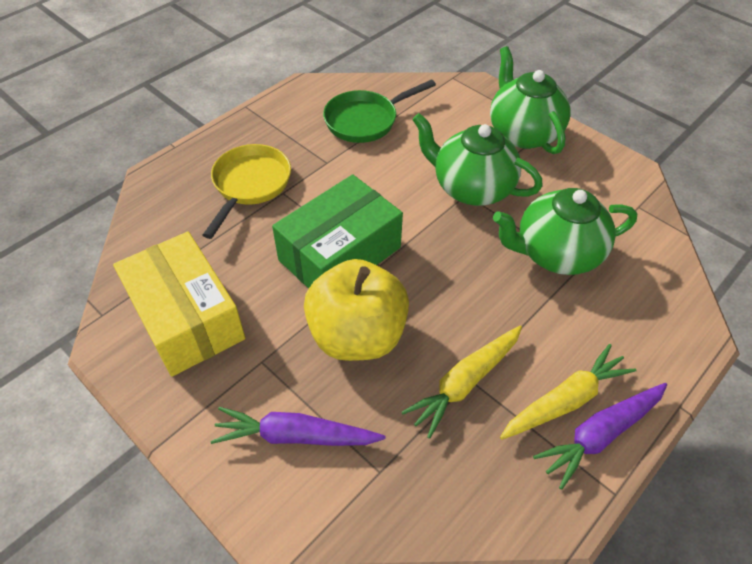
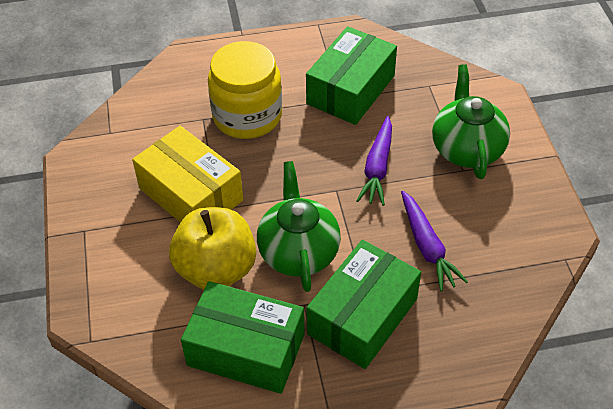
green box: 1 -> 3
green pan: 1 -> 0
green teapot: 3 -> 2
yellow carrot: 2 -> 0
yellow jar: 0 -> 1
yellow pan: 1 -> 0

